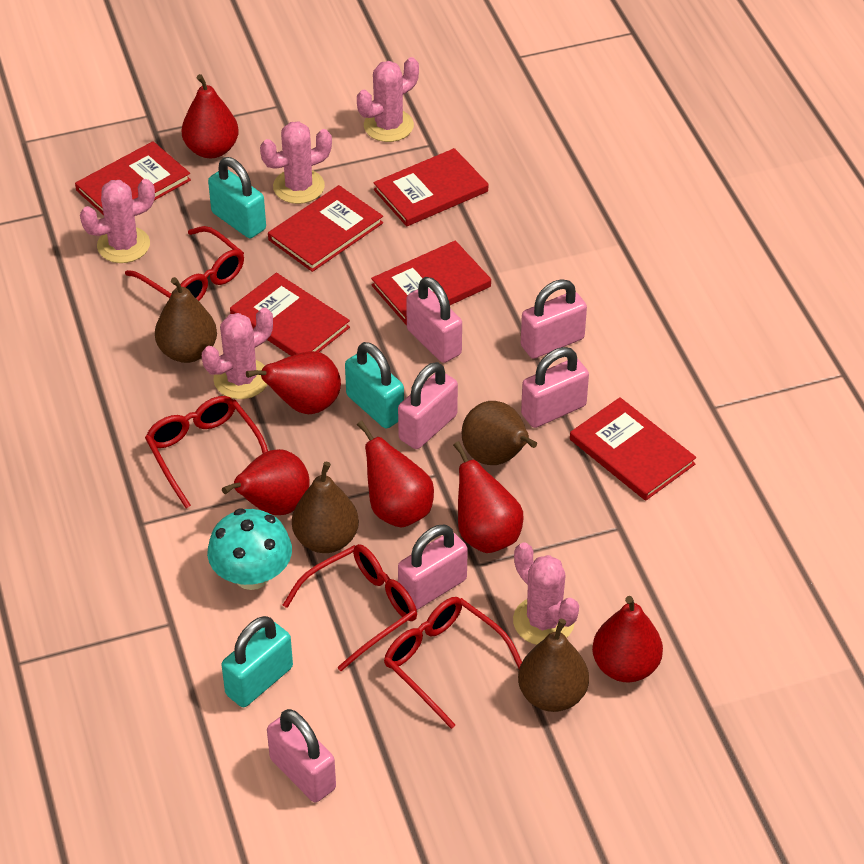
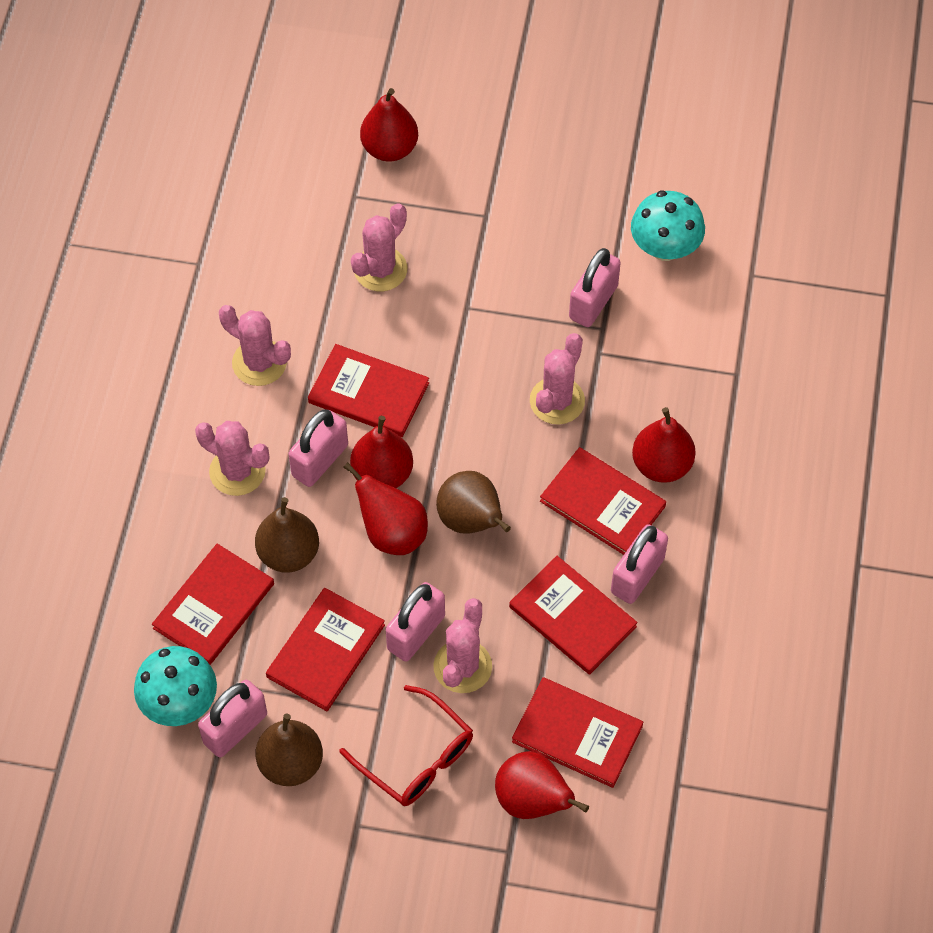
brown pear: 4 -> 3
pink padlock: 6 -> 5
red glasses: 4 -> 1
red pear: 6 -> 5
turquoise mushroom: 1 -> 2
turquoise padlock: 3 -> 0

